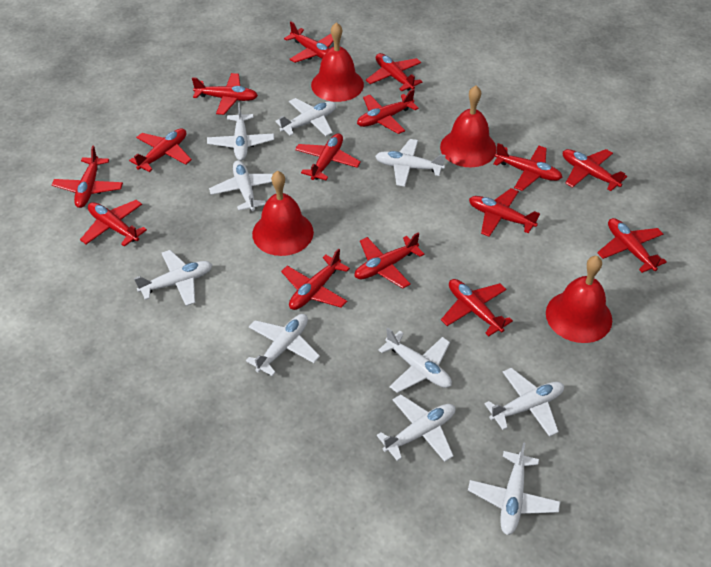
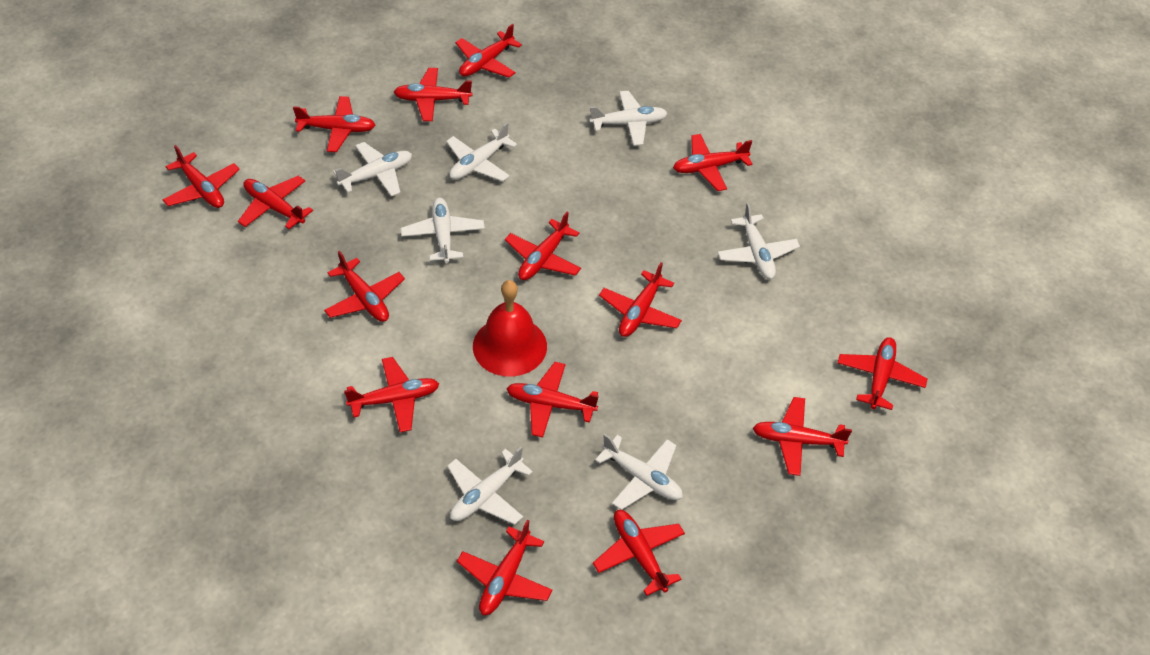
red bell: 4 -> 1
white plane: 10 -> 7

